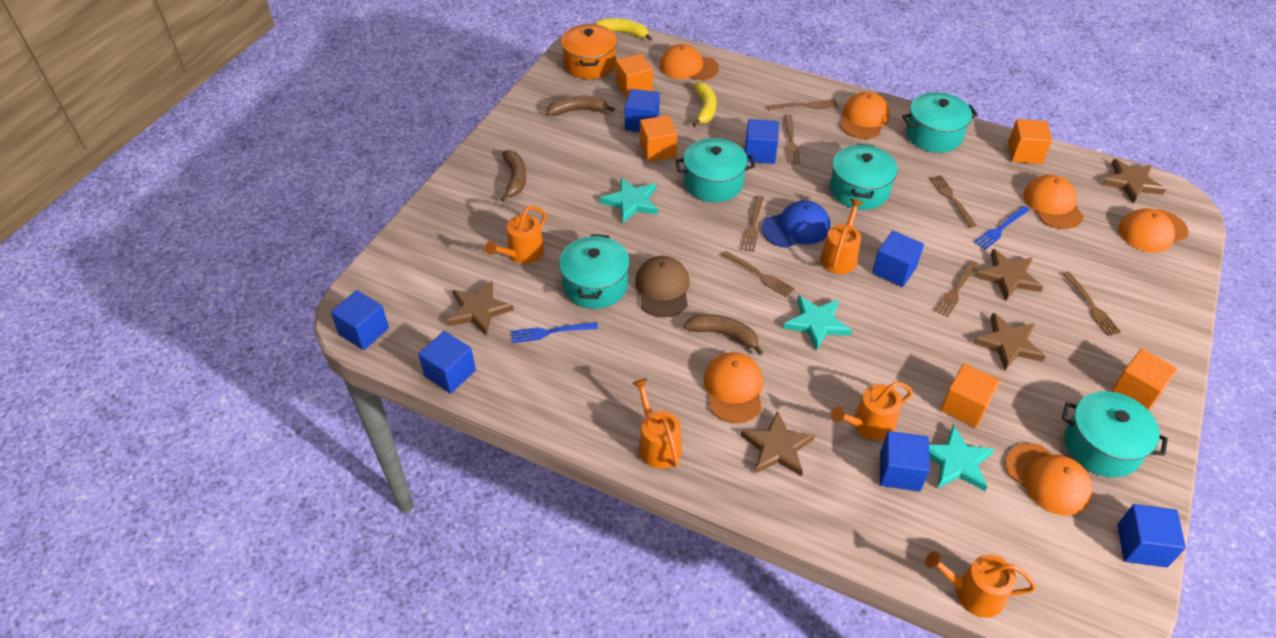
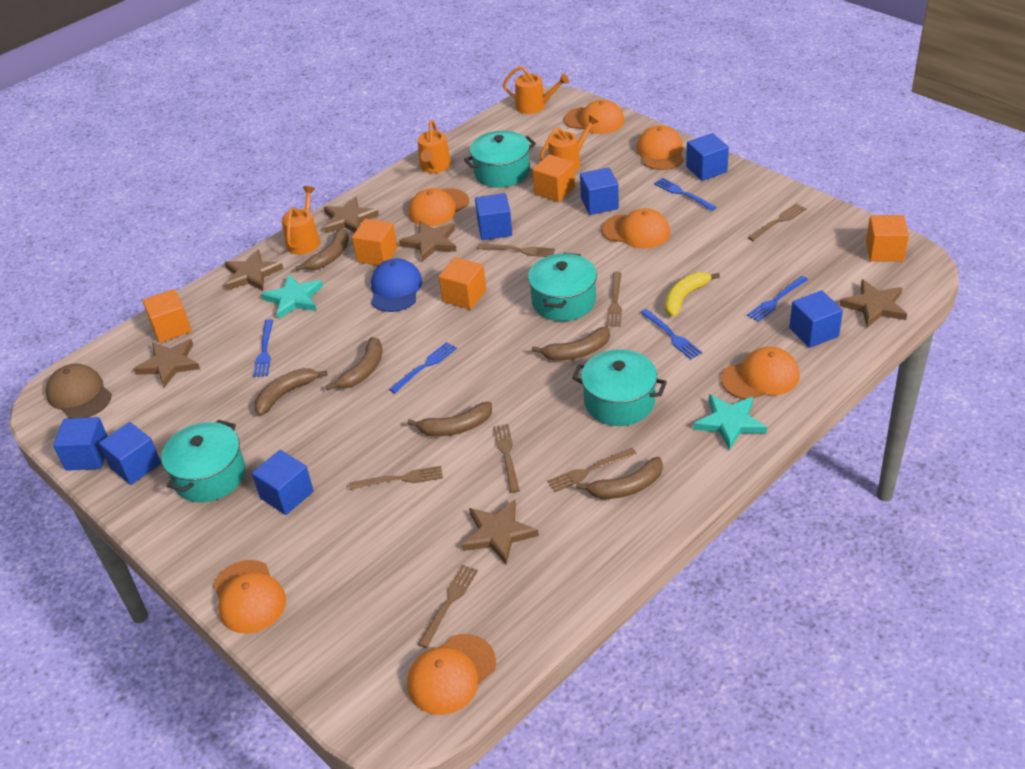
blue fork: 2 -> 5
brown banana: 3 -> 6
brown star: 5 -> 6
orange cap: 6 -> 7
orange pot: 1 -> 0
orange watering can: 5 -> 4
turquoise pot: 5 -> 4
turquoise star: 3 -> 2
yellow banana: 2 -> 1

